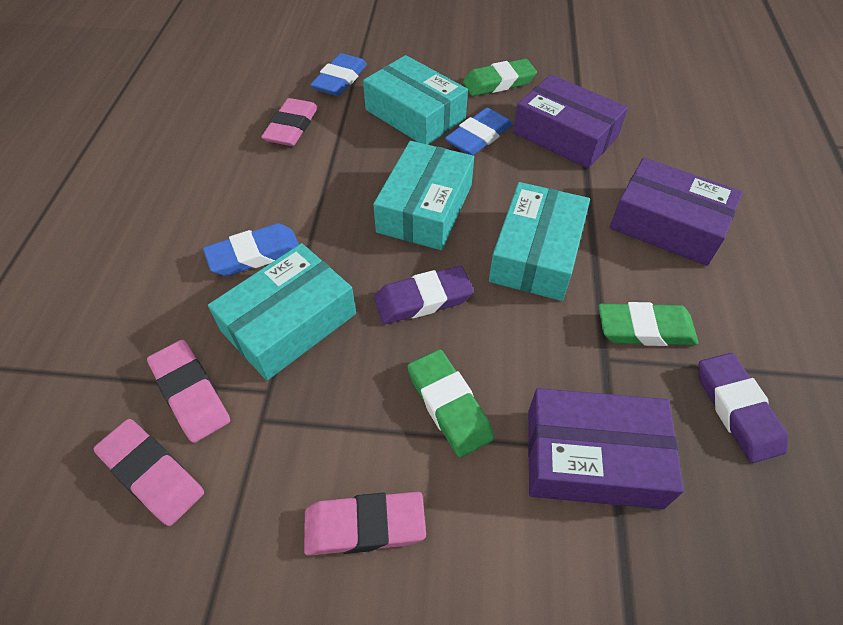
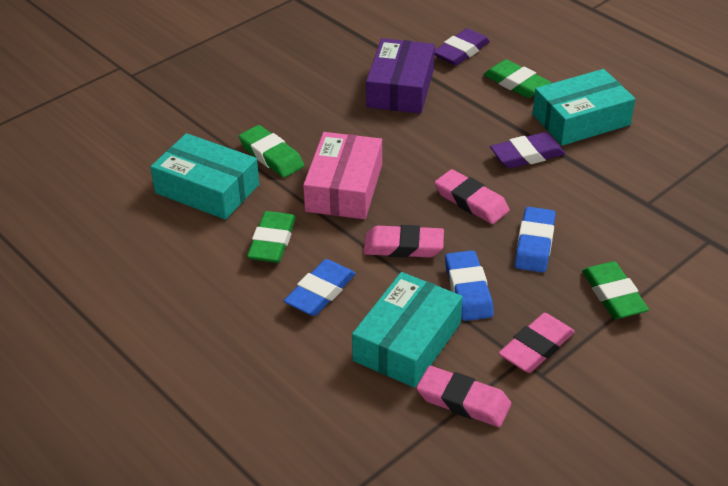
green eraser: 3 -> 4
pink box: 0 -> 1
purple box: 3 -> 1
turquoise box: 4 -> 3

